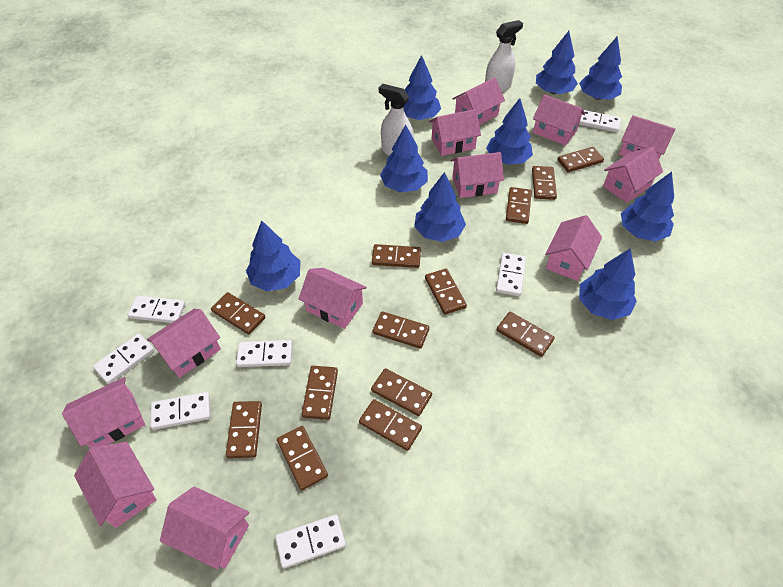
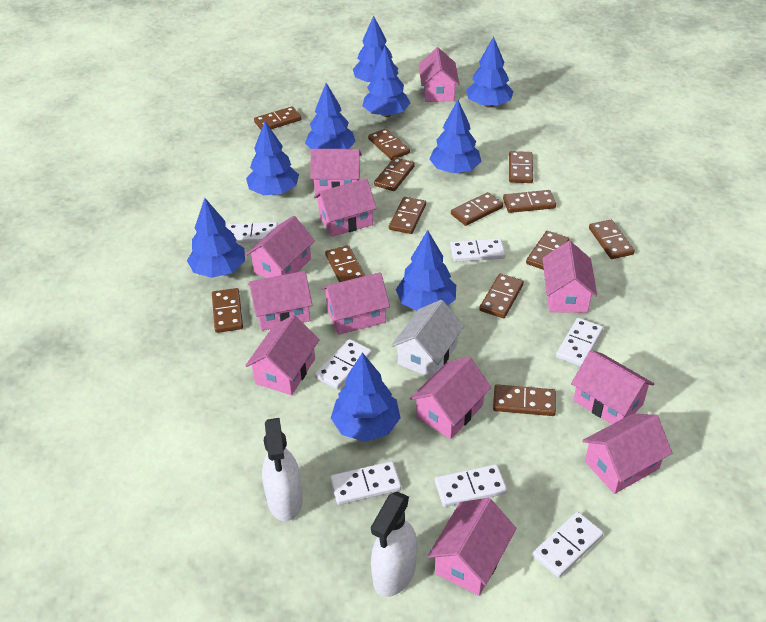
white house: 0 -> 1

